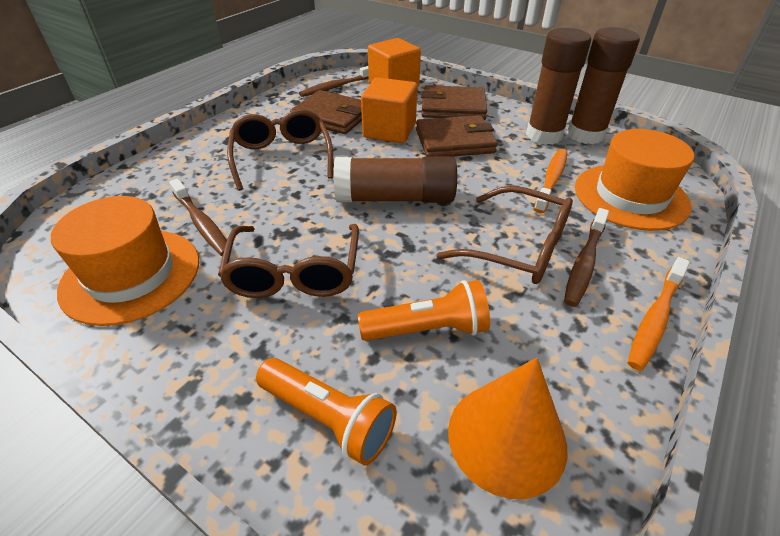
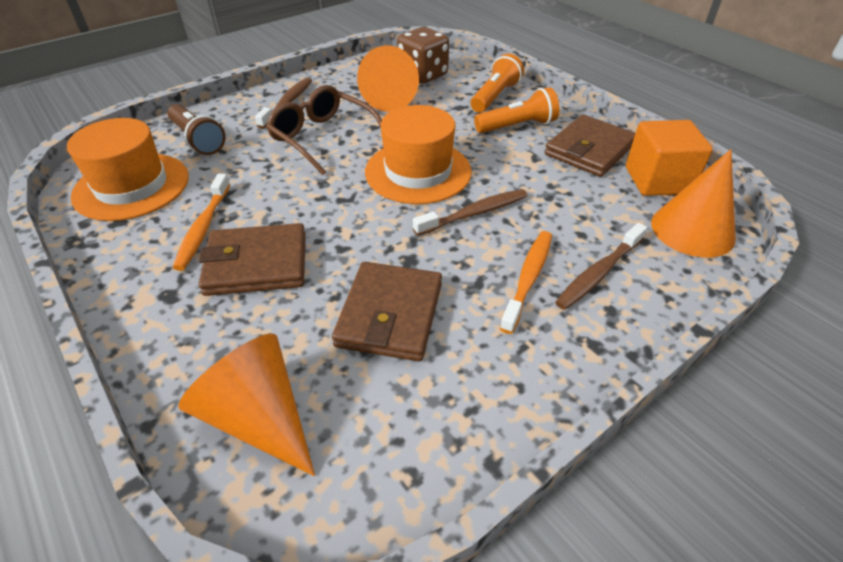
brown dice: 0 -> 1
brown flashlight: 0 -> 1
brown glasses: 3 -> 1
brown glue stick: 3 -> 0
orange cone: 1 -> 3
orange cube: 2 -> 1

